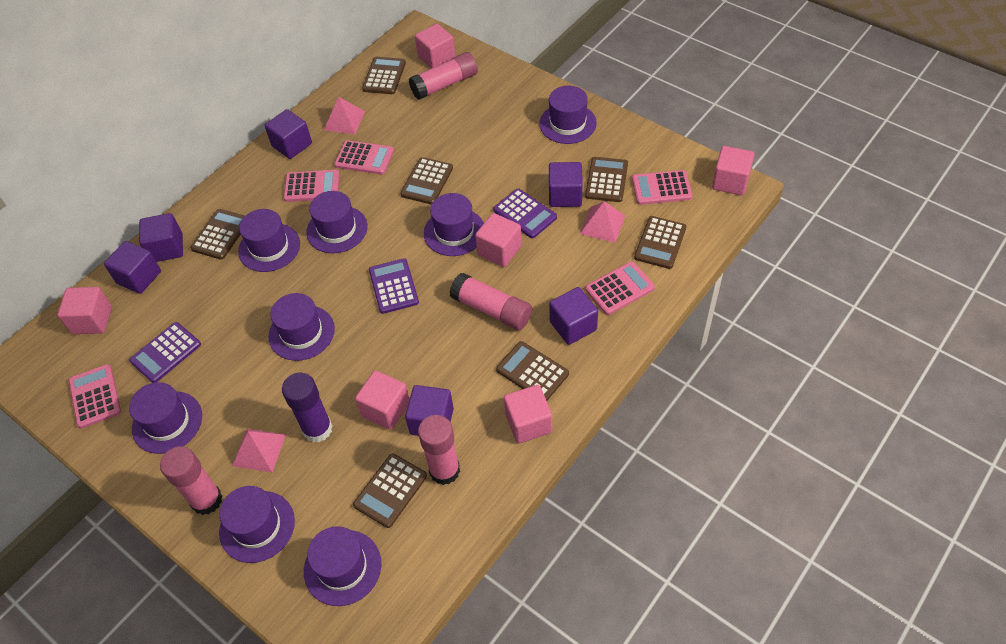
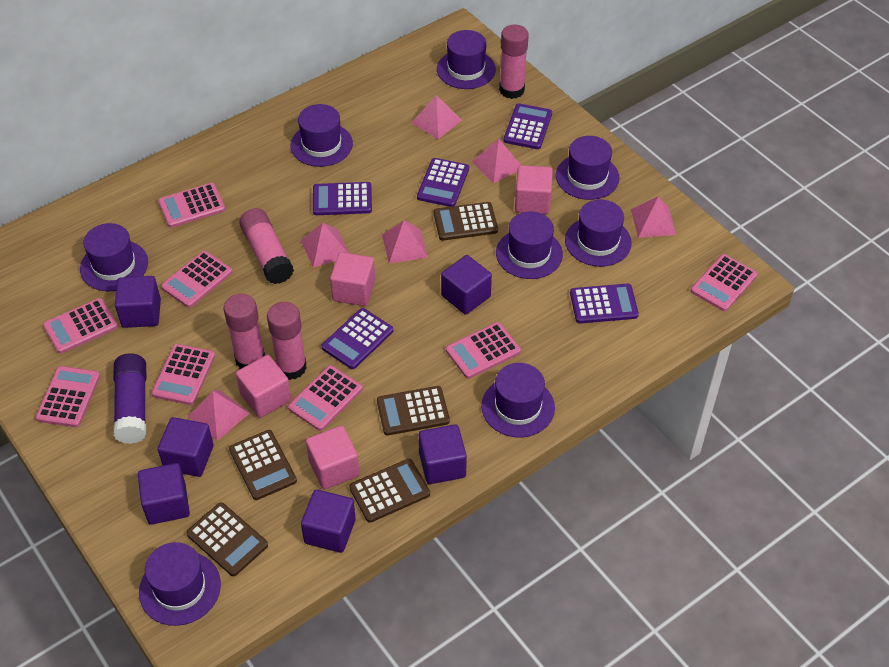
brown calculator: 7 -> 5
pink calculator: 5 -> 8
pink cube: 6 -> 4
pink pyramid: 3 -> 6
purple calculator: 3 -> 5

